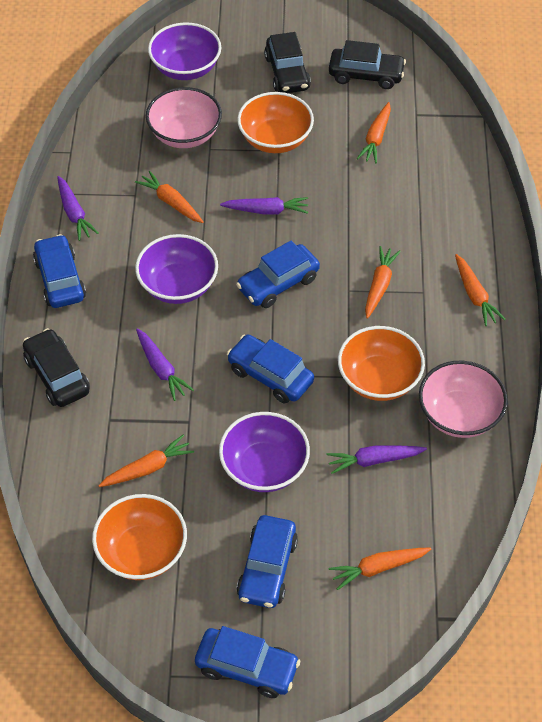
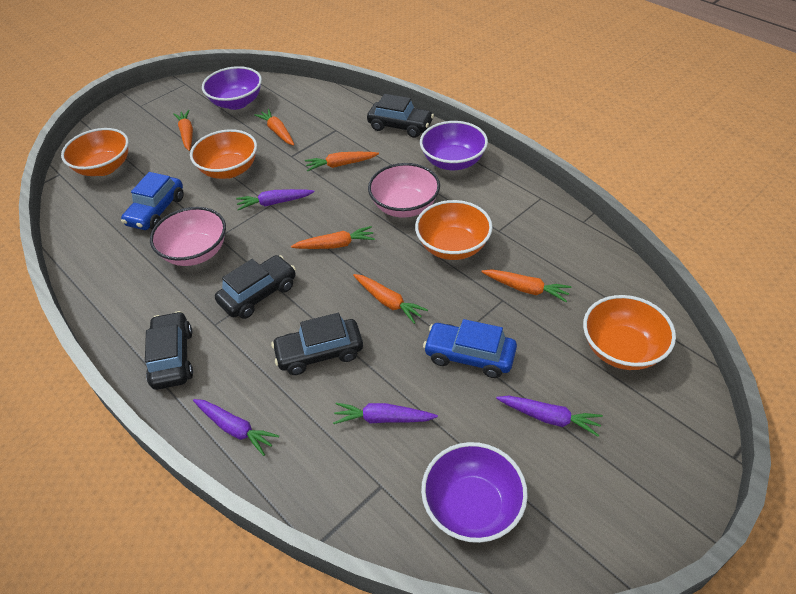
black car: 3 -> 4
blue car: 5 -> 2
orange bowl: 3 -> 4

